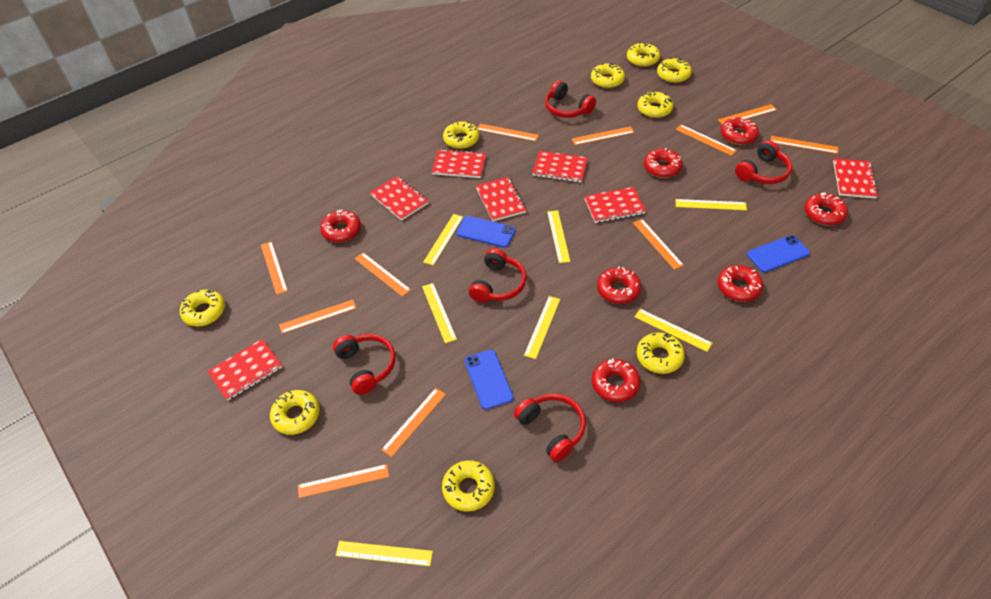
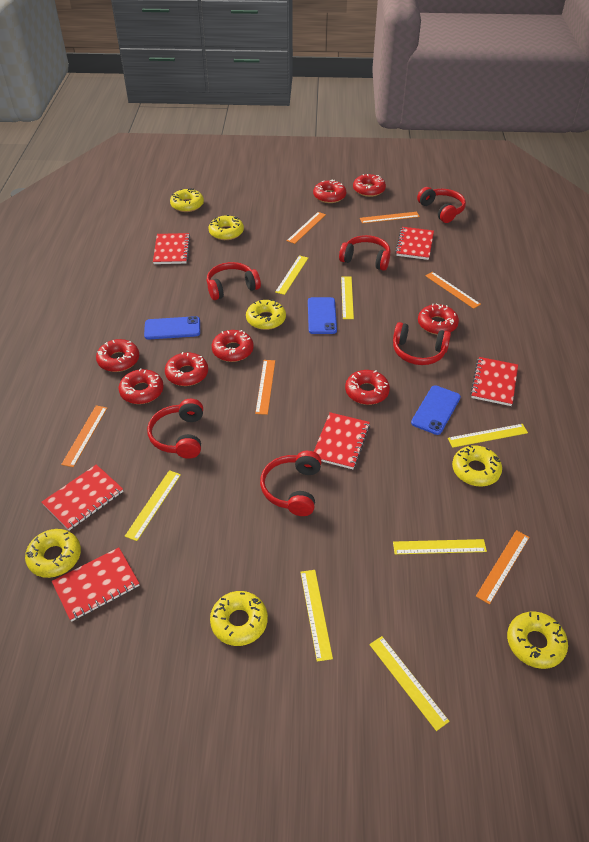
orange ruler: 11 -> 6
red donut: 7 -> 8
red headphones: 5 -> 6
red notebook: 7 -> 6
yellow donut: 9 -> 7

